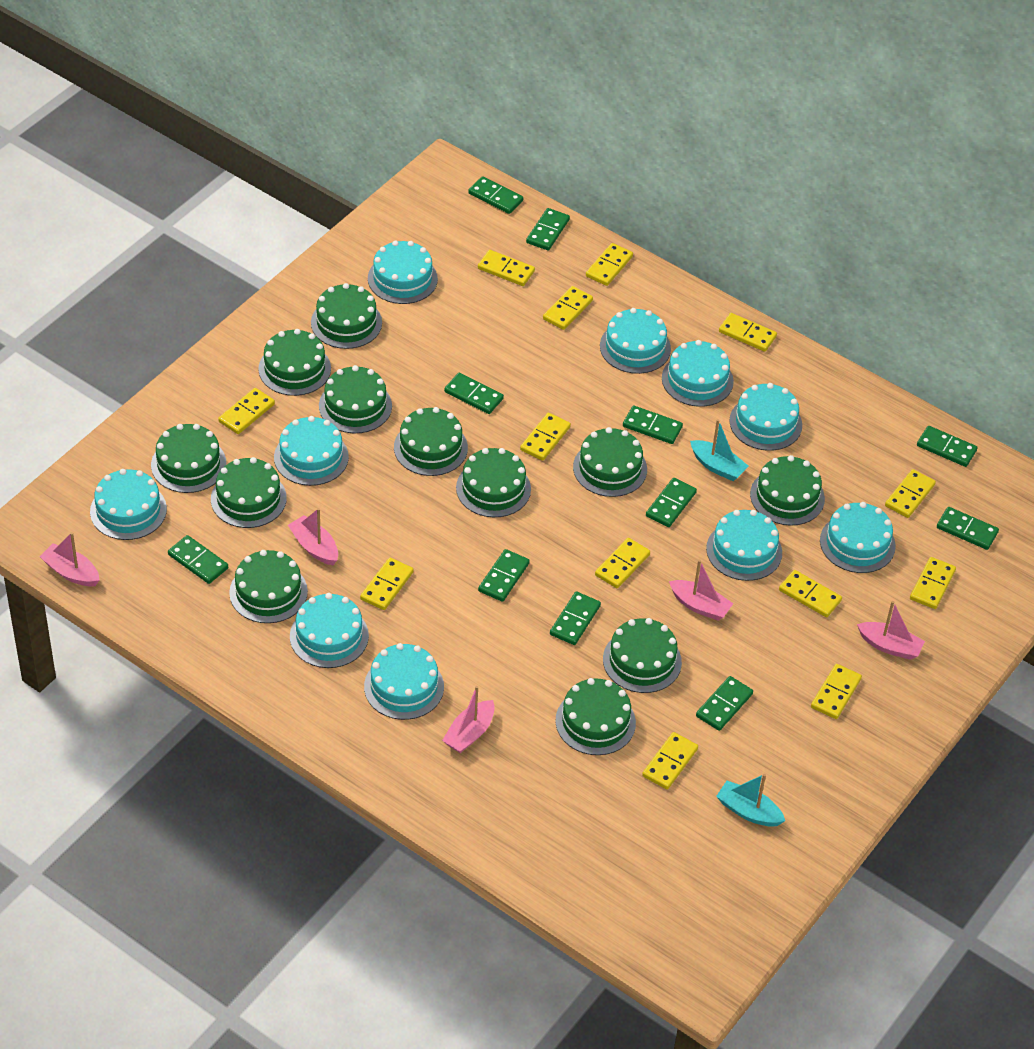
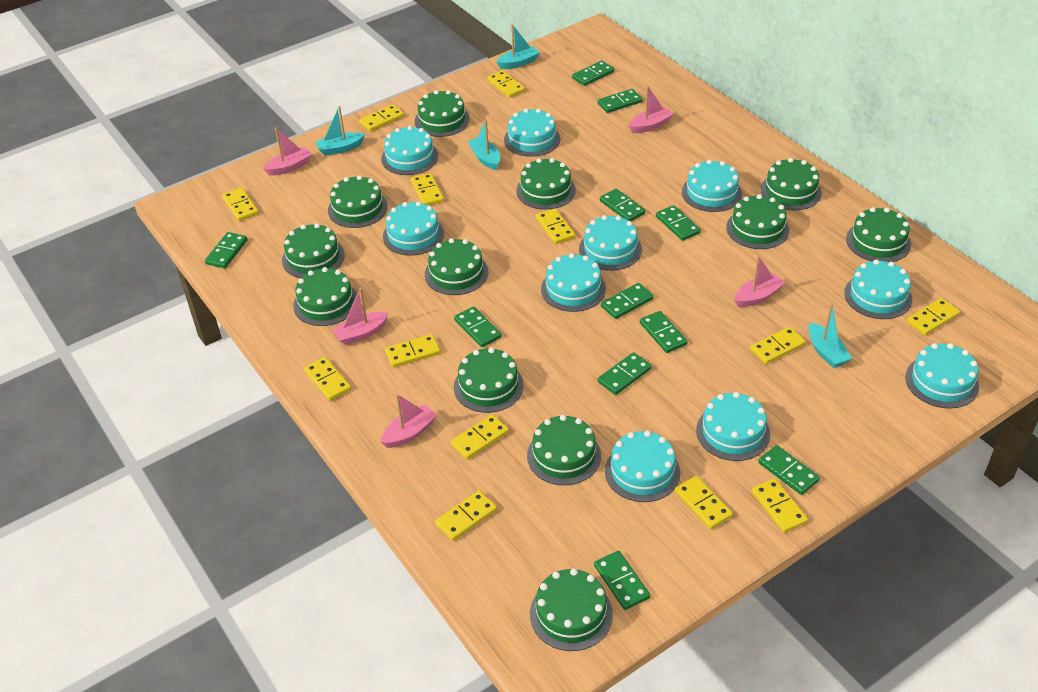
turquoise boat: 2 -> 4

